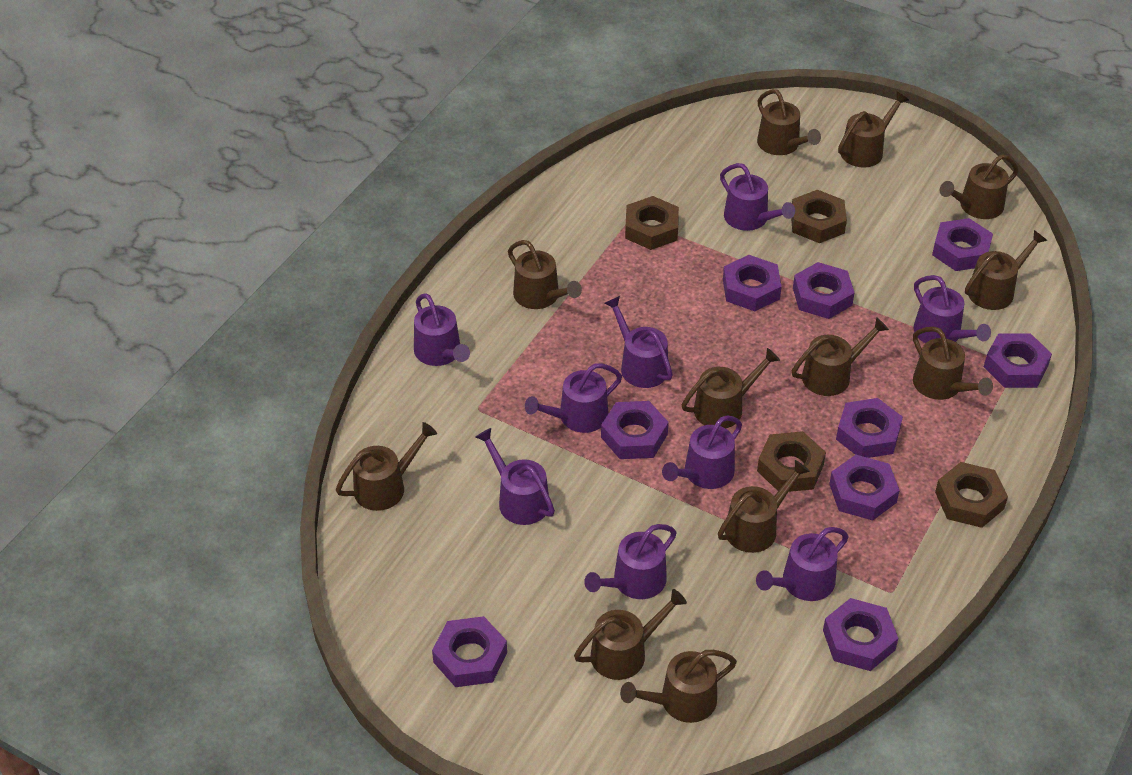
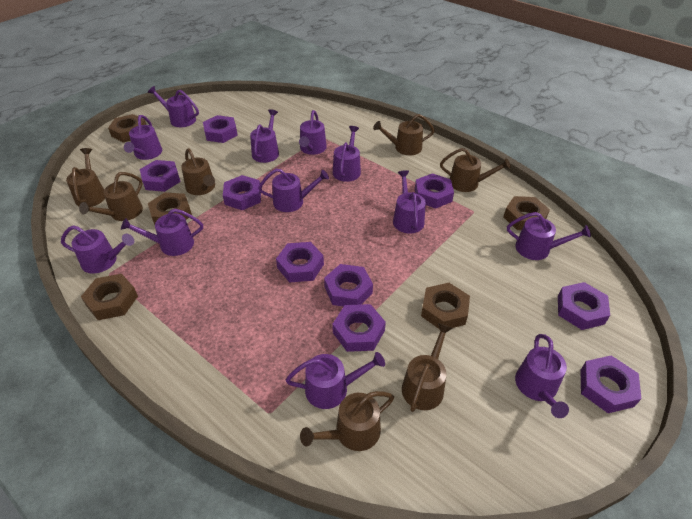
brown nut: 4 -> 5
brown watering can: 12 -> 7
purple watering can: 9 -> 12

